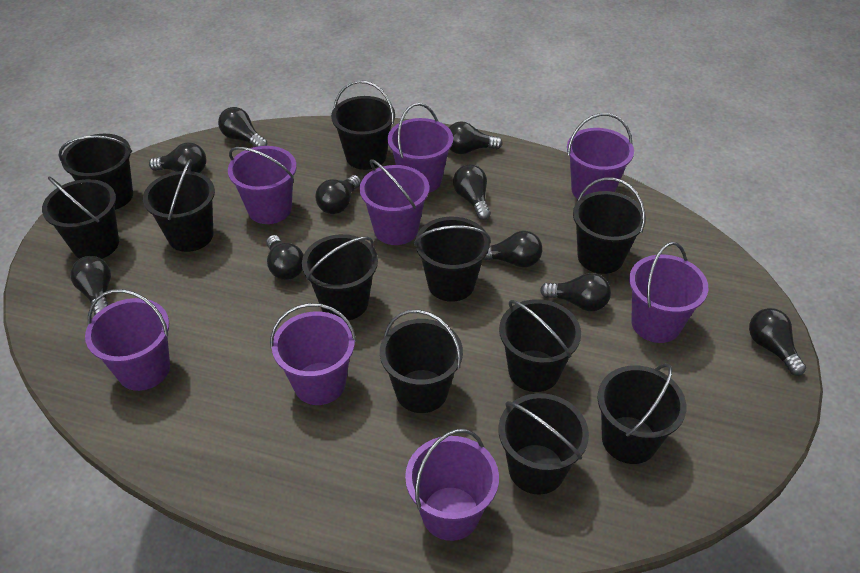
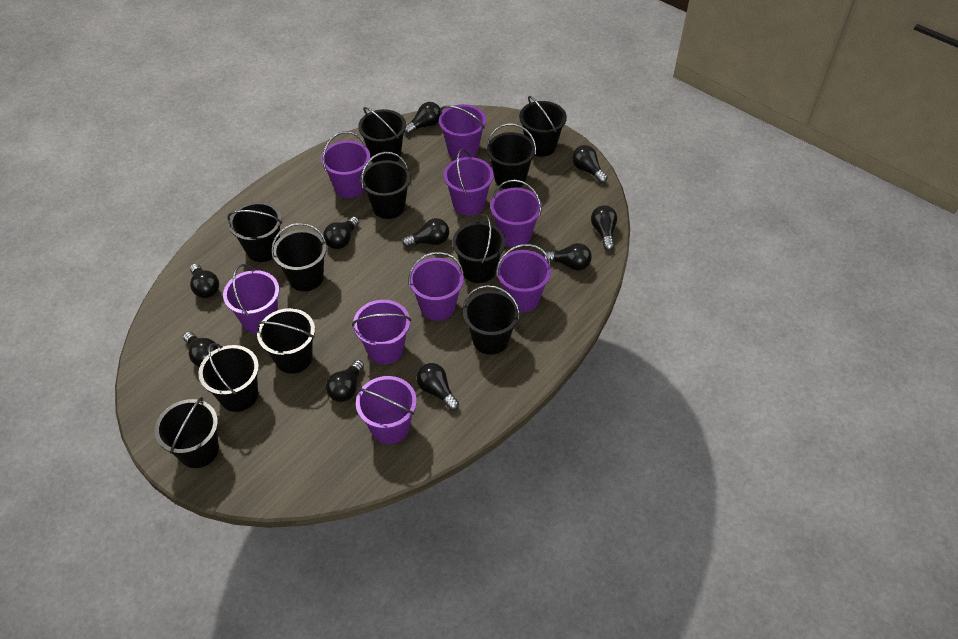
purple bucket: 8 -> 9

